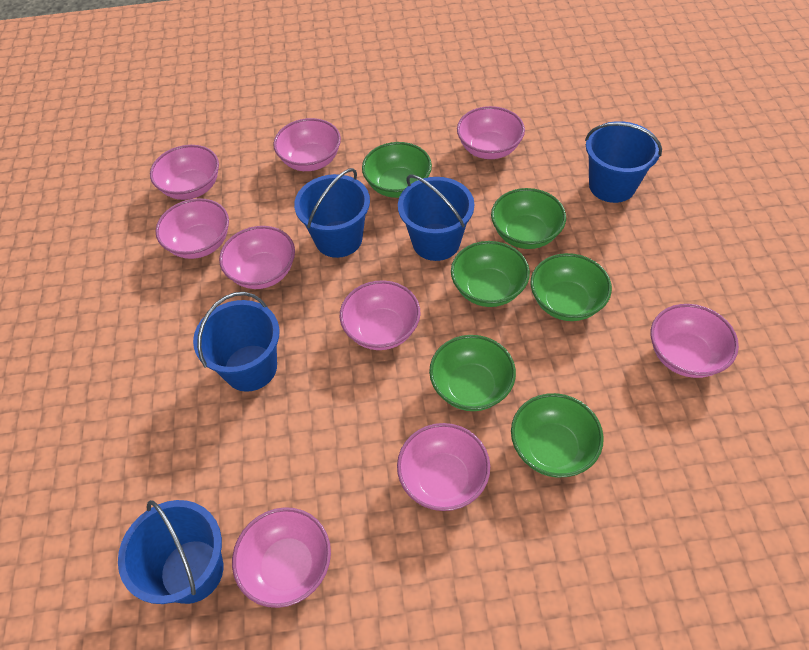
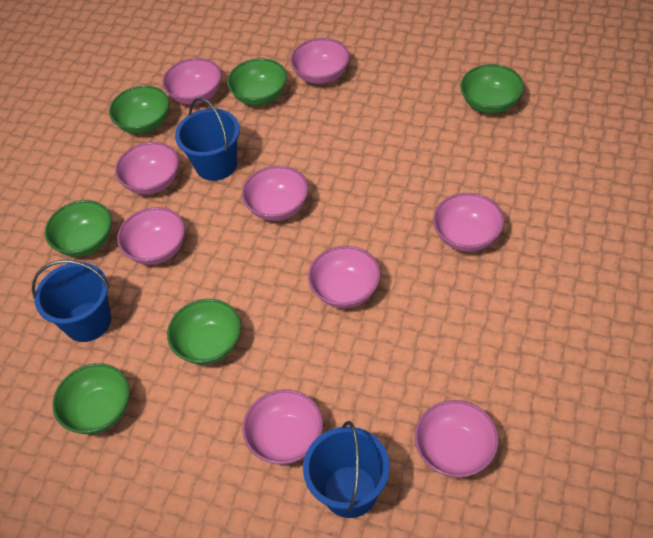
blue bucket: 5 -> 3

